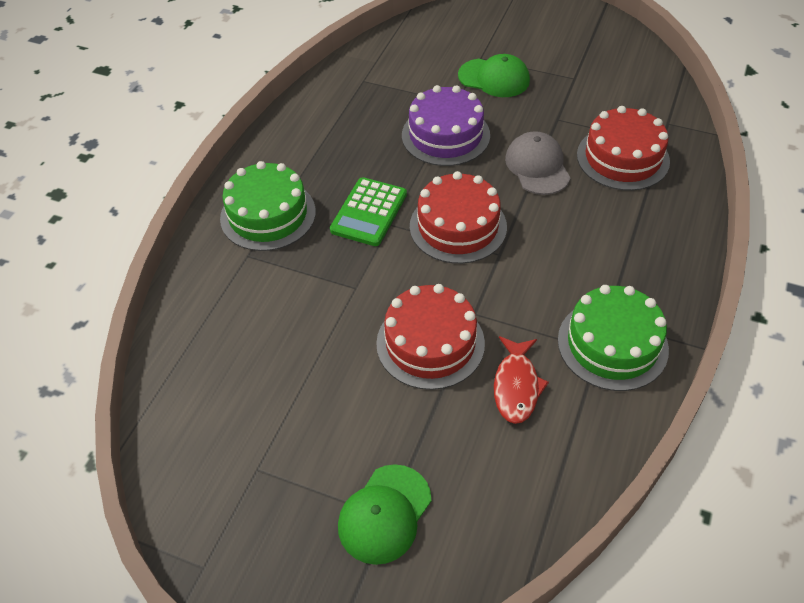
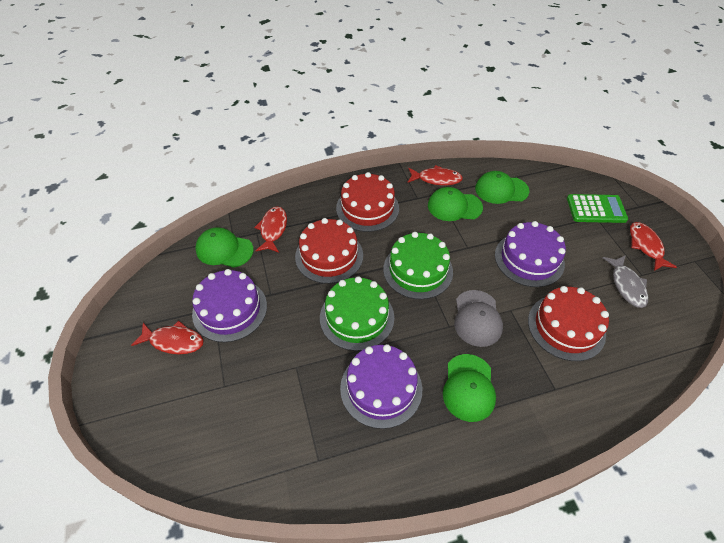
green cap: 2 -> 4
grey fish: 0 -> 1
purple cake: 1 -> 3
red fish: 1 -> 4

